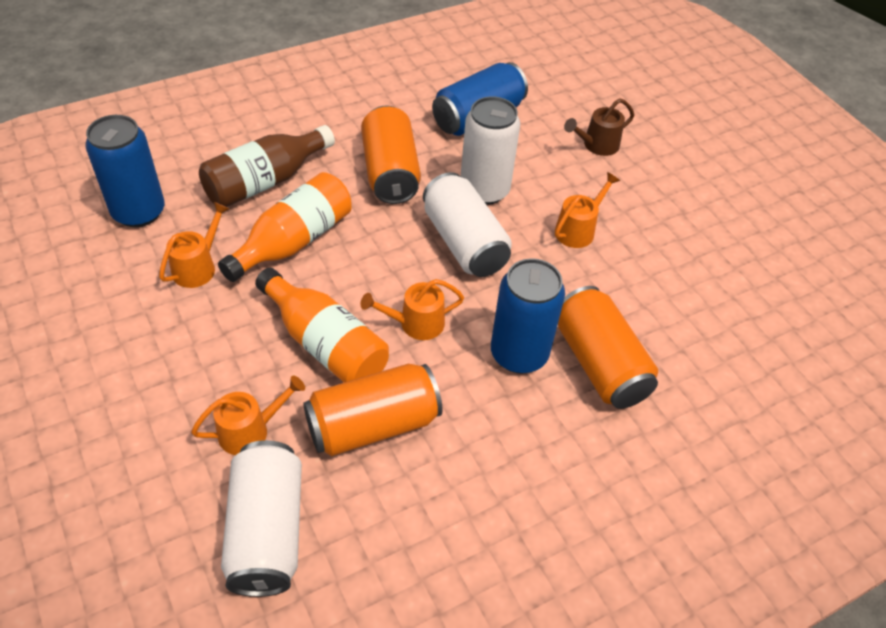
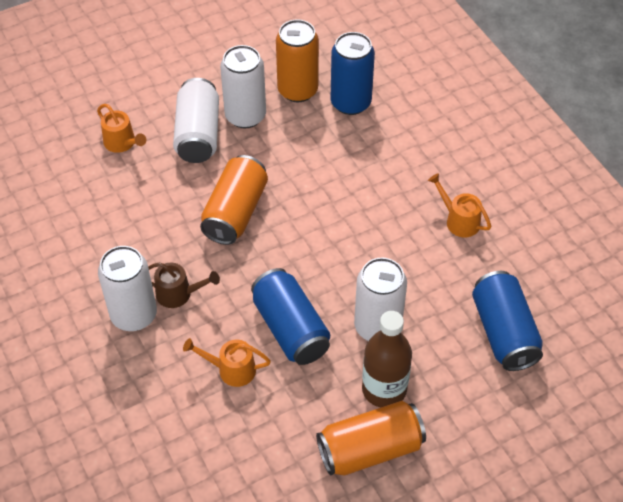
orange bottle: 2 -> 0
orange watering can: 4 -> 3
white can: 3 -> 4

